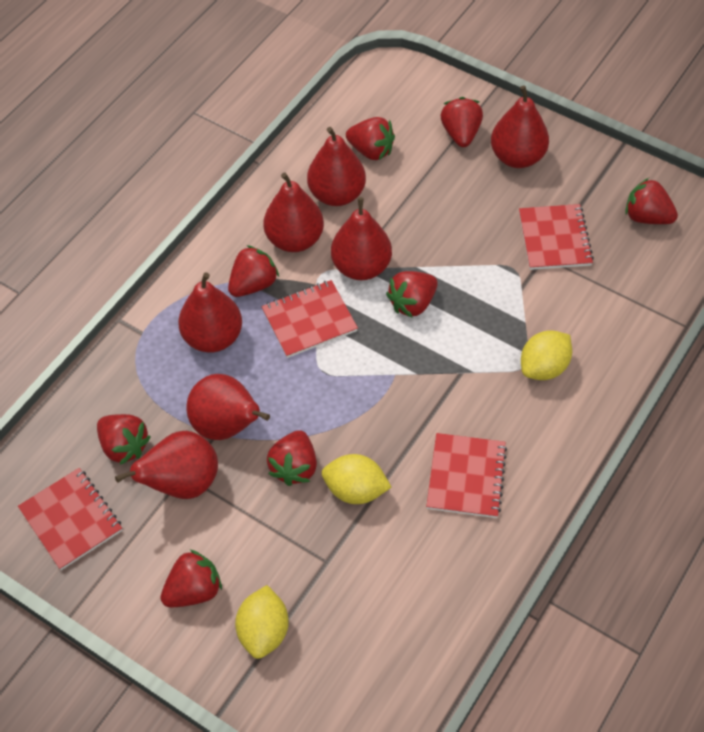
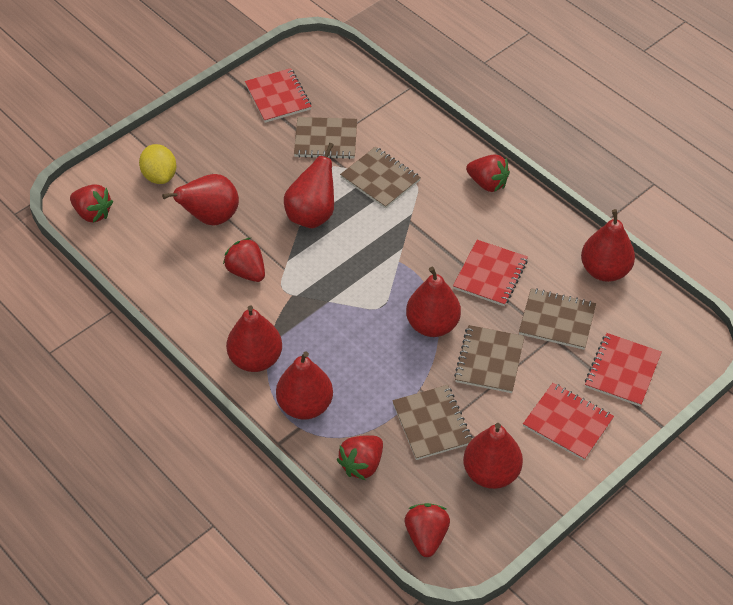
brown notebook: 0 -> 5
red strawberry: 8 -> 5
yellow lemon: 3 -> 1

